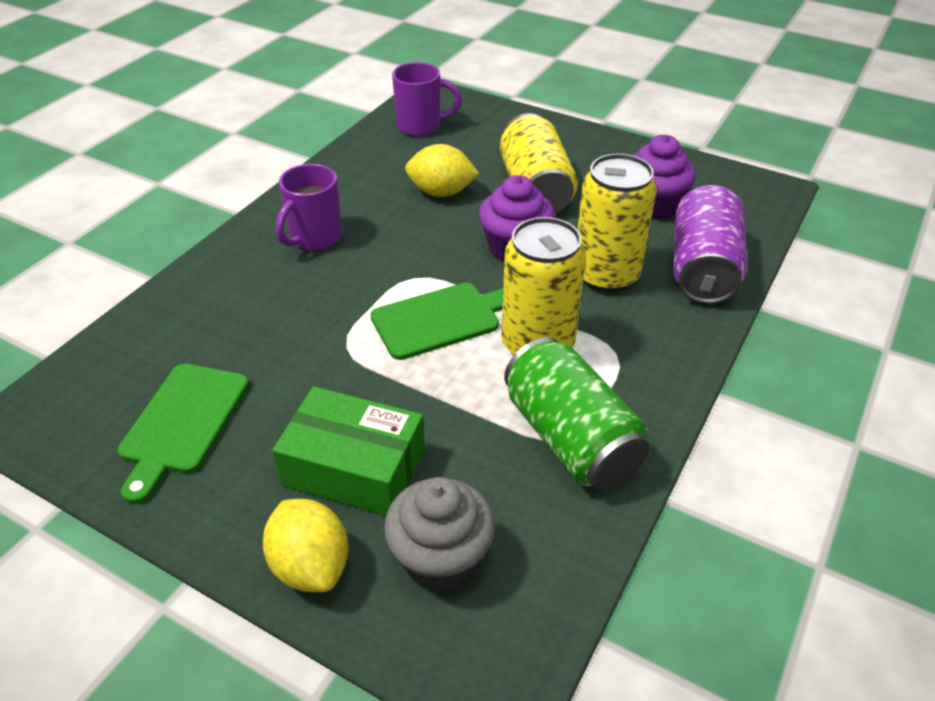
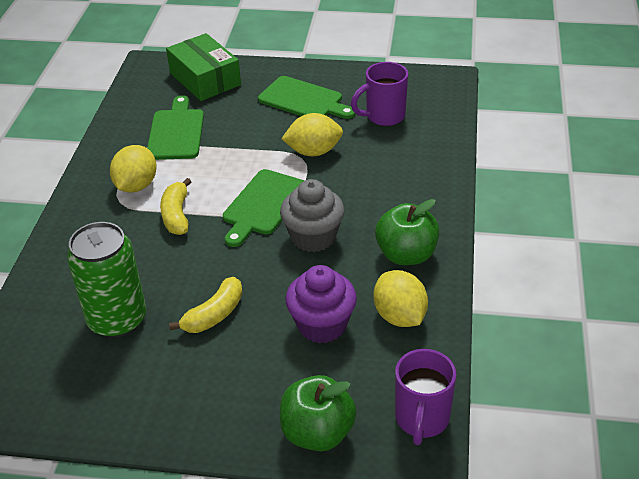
green apple: 0 -> 2
green cutting board: 2 -> 3
purple can: 1 -> 0
purple cupcake: 2 -> 1
yellow banana: 0 -> 2
yellow can: 3 -> 0
yellow lemon: 2 -> 3

